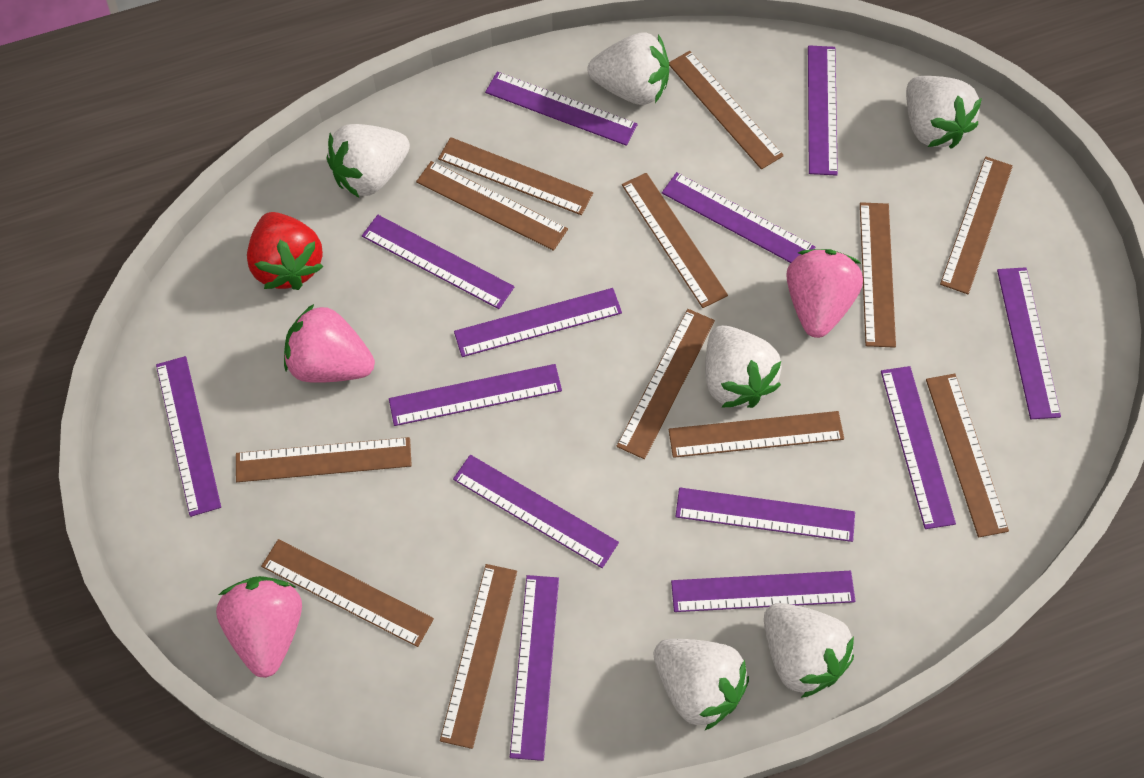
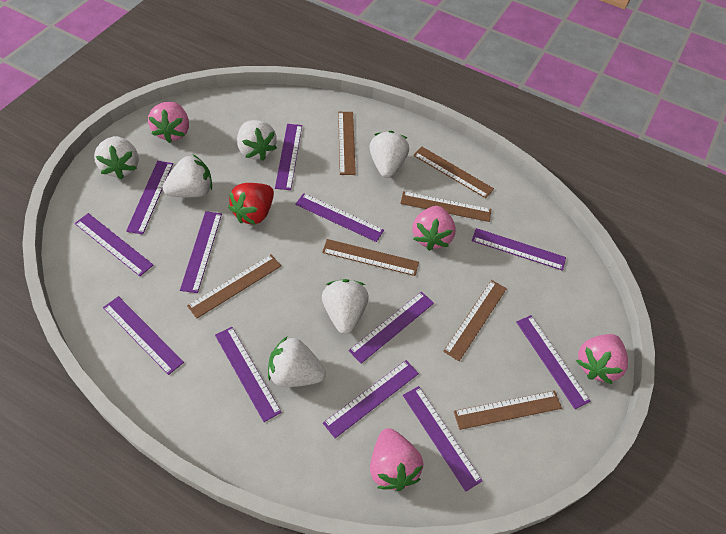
brown ruler: 12 -> 7
pink strawberry: 3 -> 4
purple ruler: 13 -> 12

